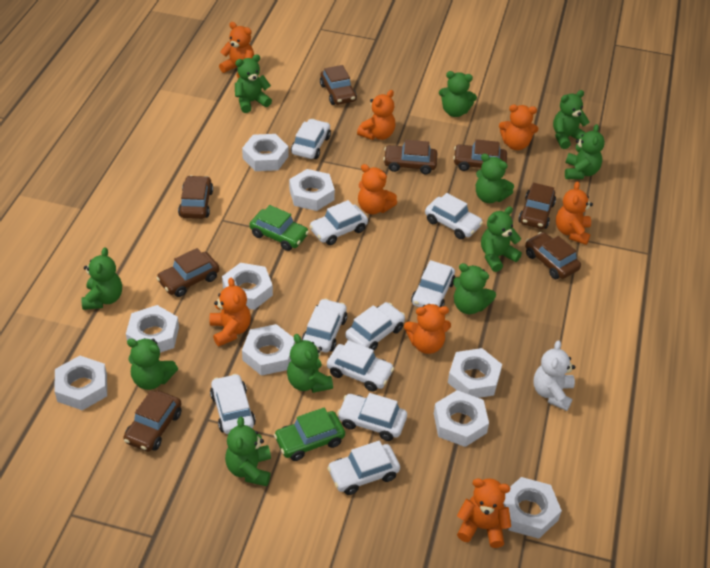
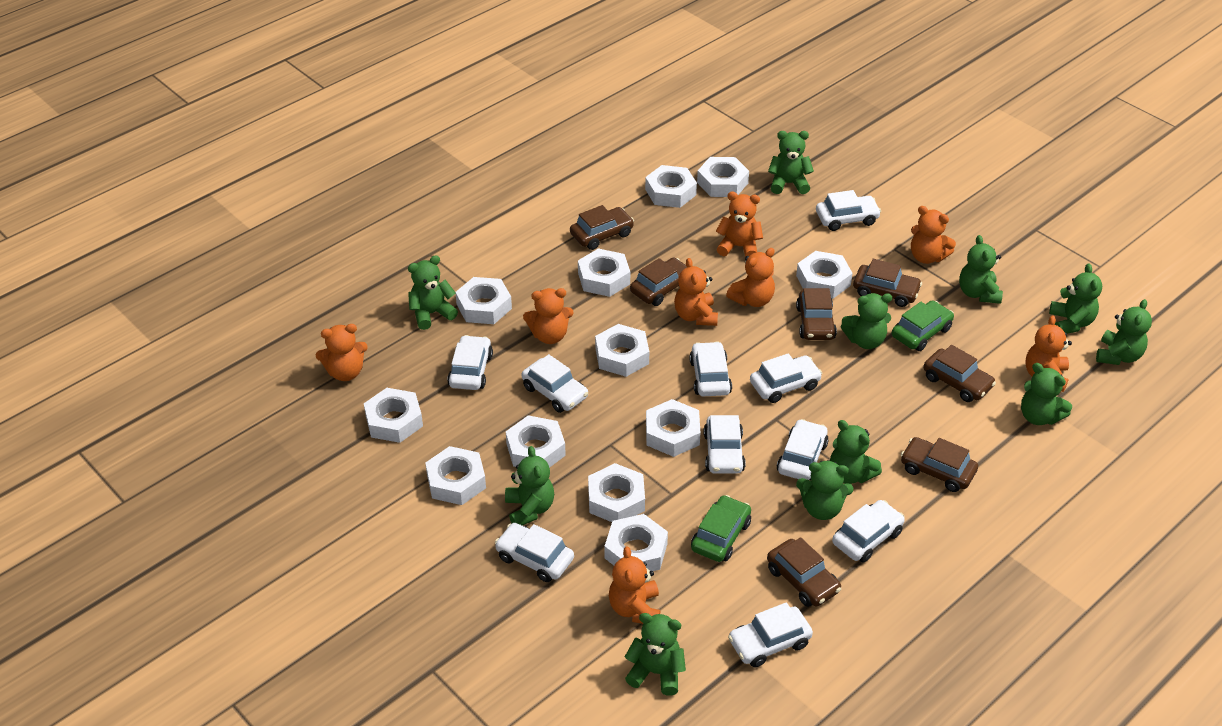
brown car: 8 -> 7
white nut: 9 -> 12
white teddy bear: 1 -> 0

